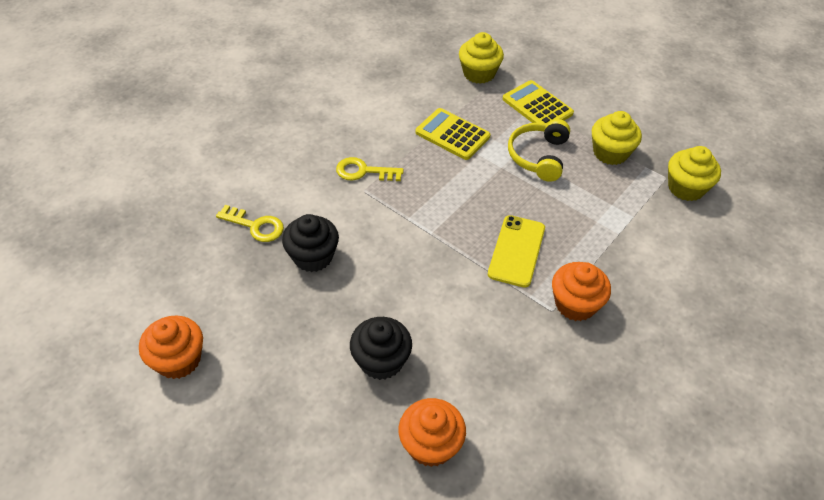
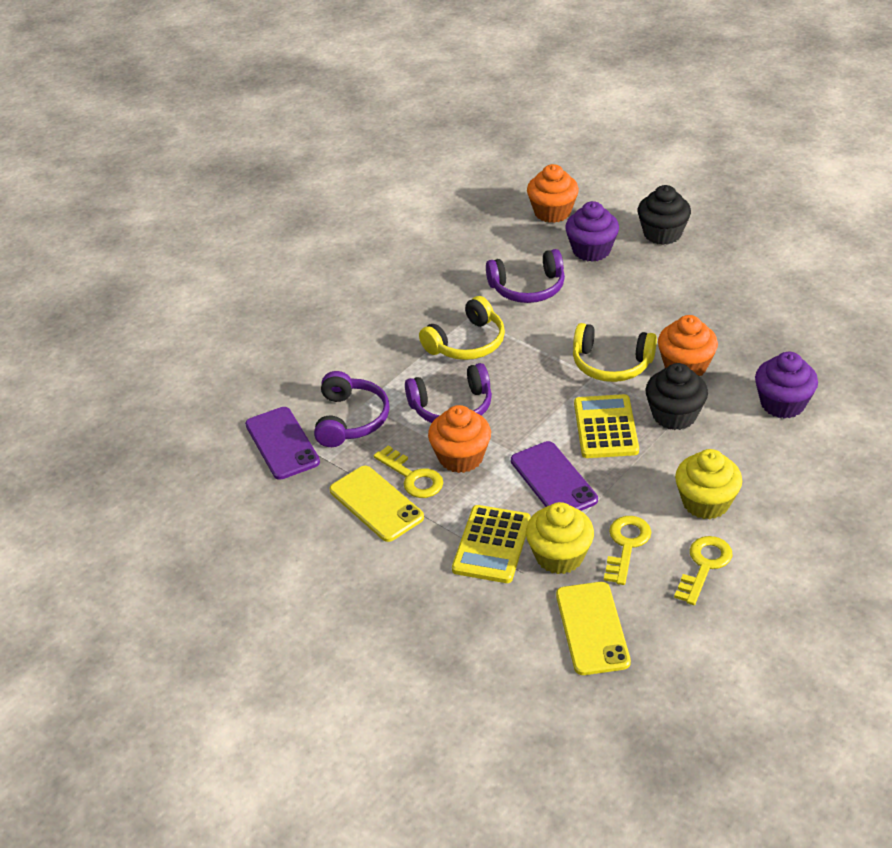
purple cupcake: 0 -> 2
purple headphones: 0 -> 3
purple phone: 0 -> 2
yellow cupcake: 3 -> 2
yellow headphones: 1 -> 2
yellow key: 2 -> 3
yellow phone: 1 -> 2

